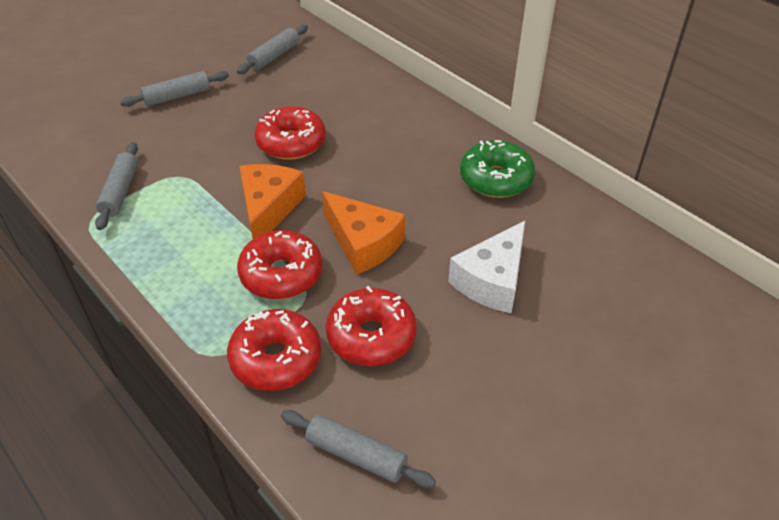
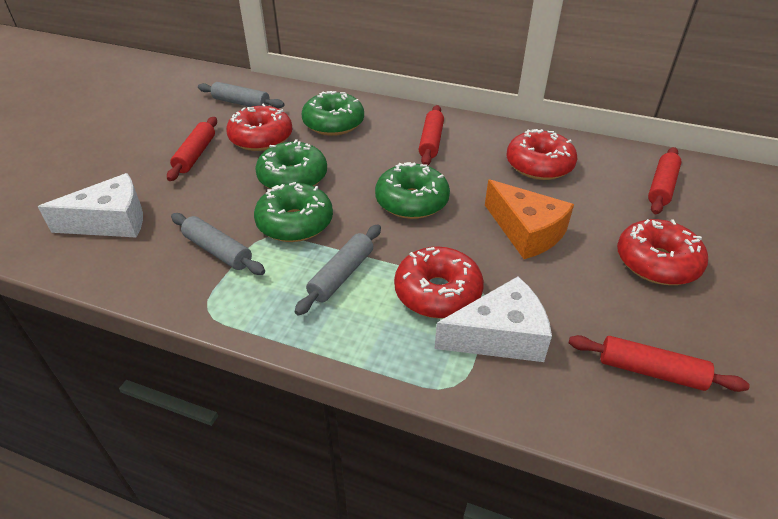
green donut: 1 -> 4
grey rolling pin: 4 -> 3
orange cheese: 2 -> 1
red rolling pin: 0 -> 4
white cheese: 1 -> 2

